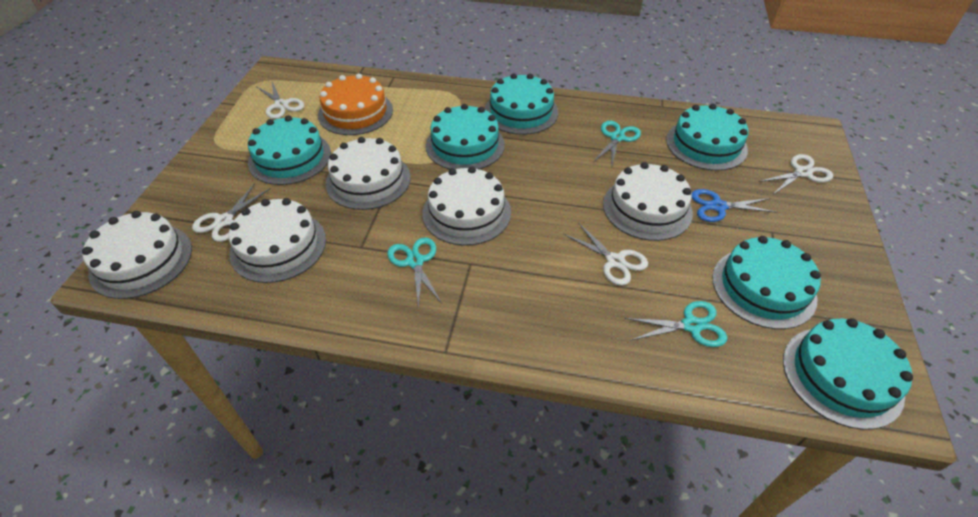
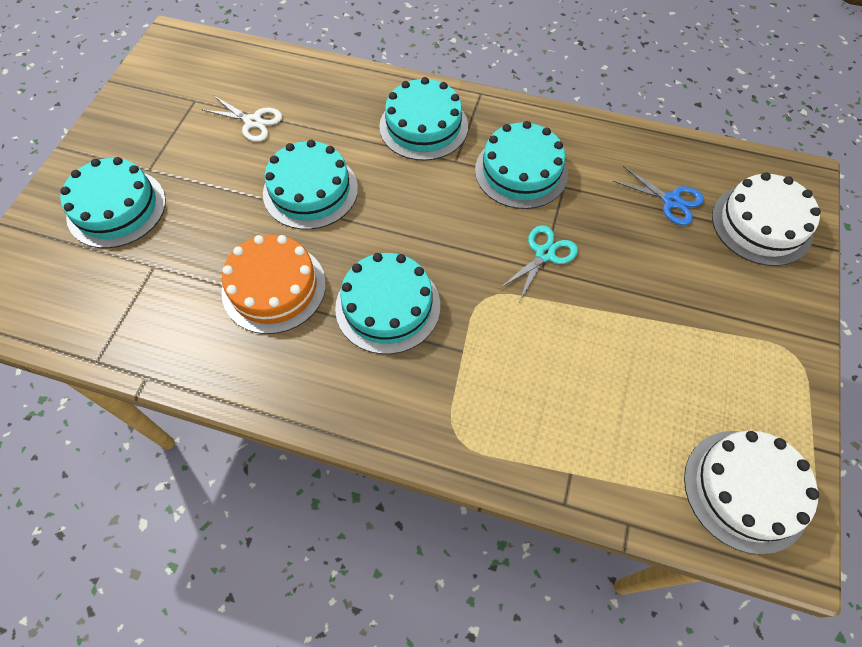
turquoise cake: 6 -> 5
turquoise scissors: 3 -> 1
white cake: 5 -> 2
white scissors: 4 -> 1

